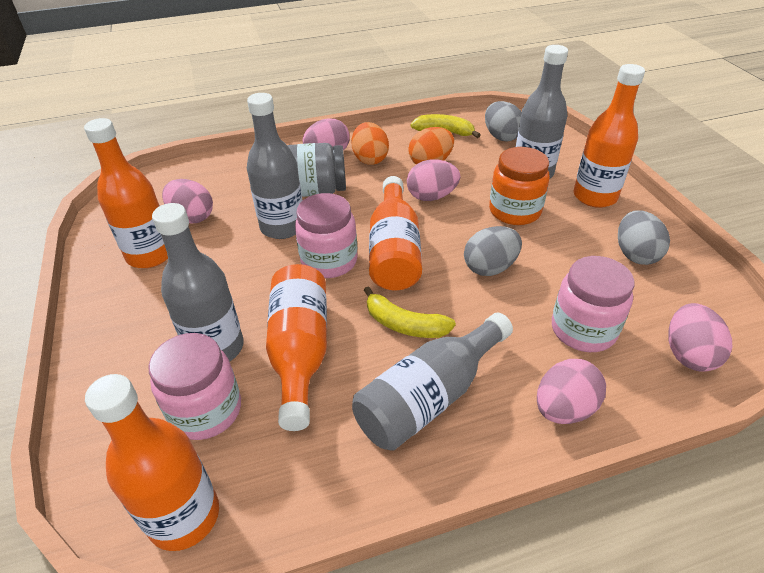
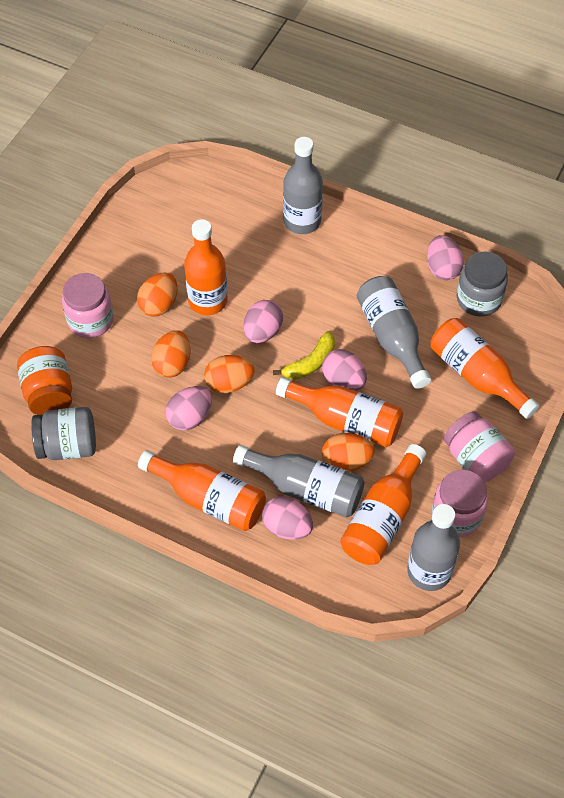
grey egg: 3 -> 0
grey jar: 1 -> 2
orange egg: 2 -> 4
yellow banana: 2 -> 1

